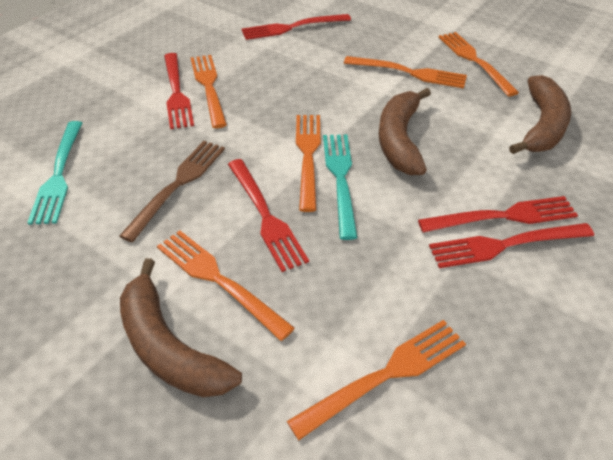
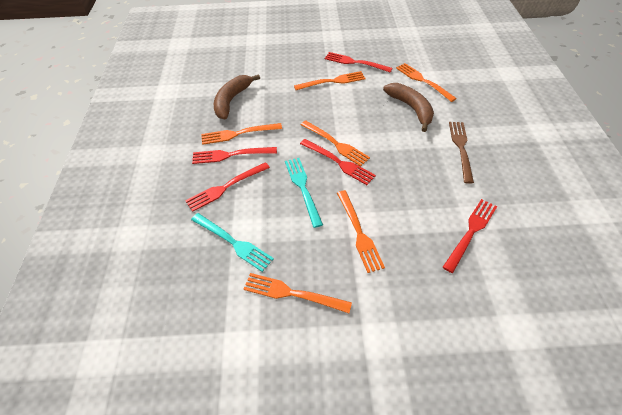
brown banana: 3 -> 2

